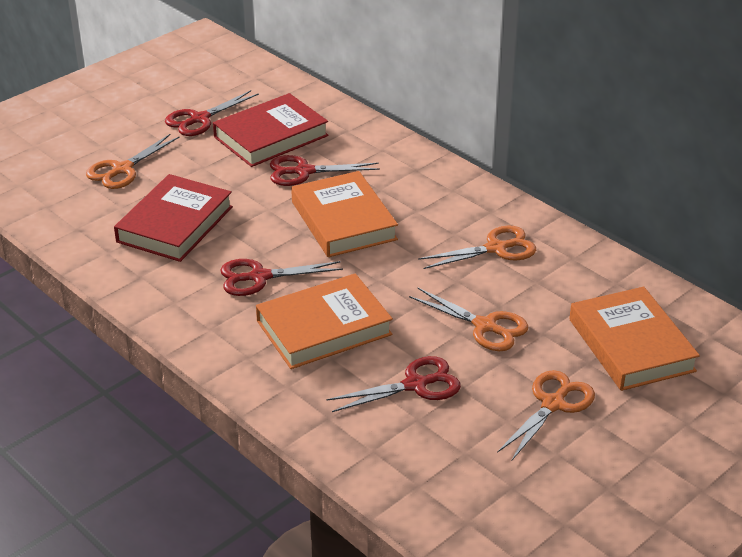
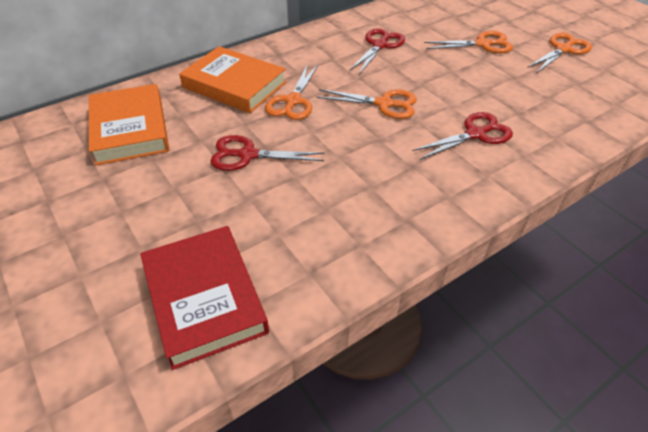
orange book: 3 -> 2
red book: 2 -> 1
red scissors: 4 -> 3

